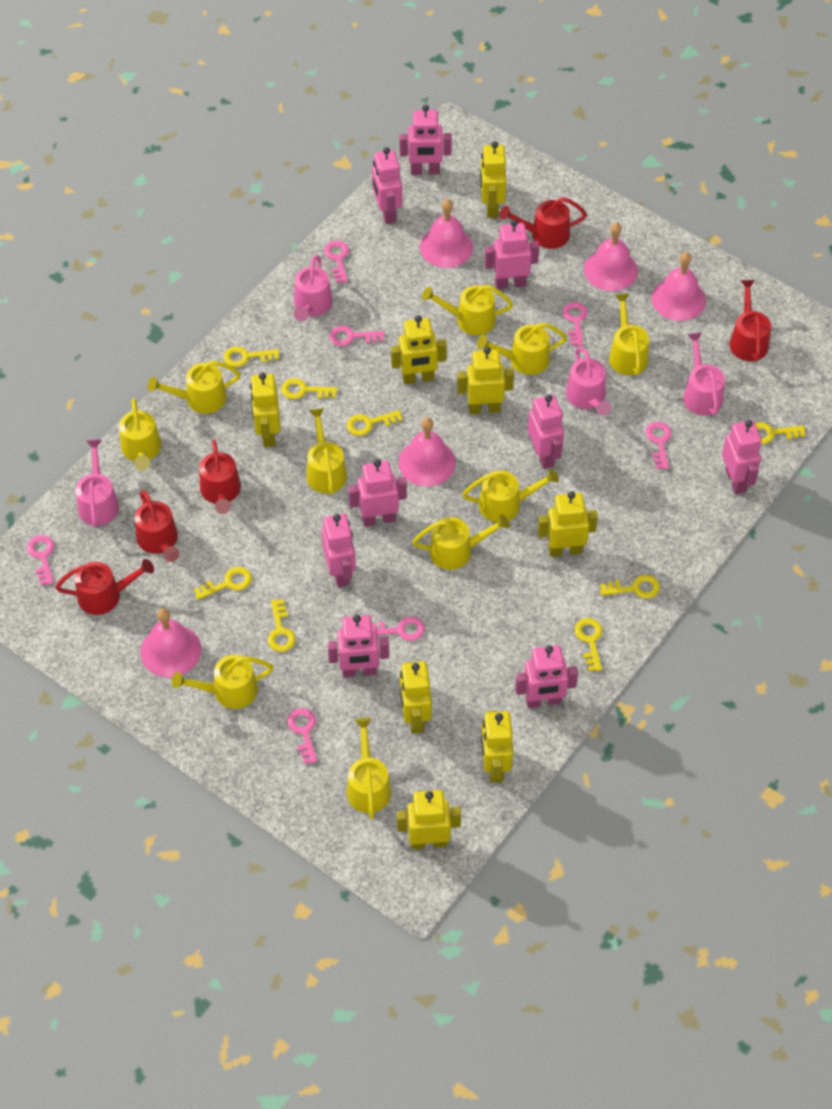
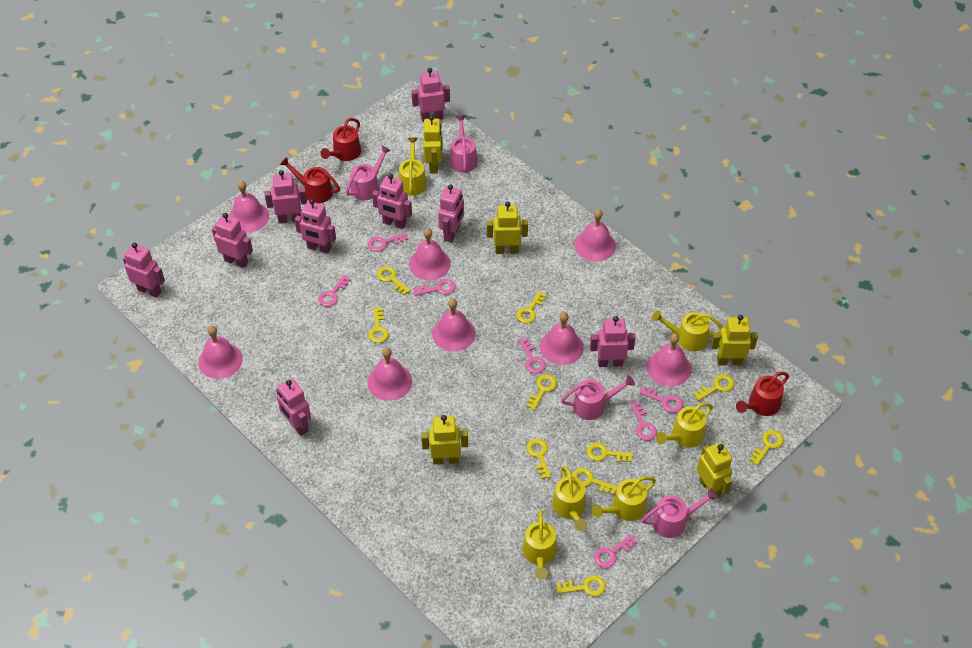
pink bell: 5 -> 8
red watering can: 5 -> 3
yellow key: 8 -> 10
yellow robot: 8 -> 5
yellow watering can: 10 -> 6

